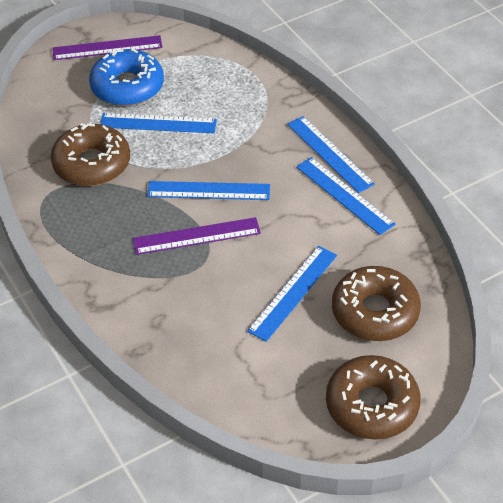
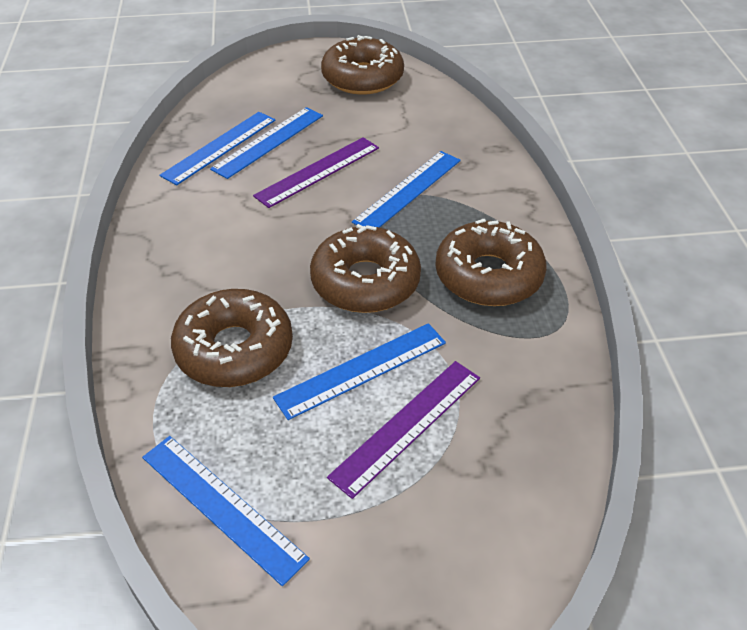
blue donut: 1 -> 0
brown donut: 3 -> 4

